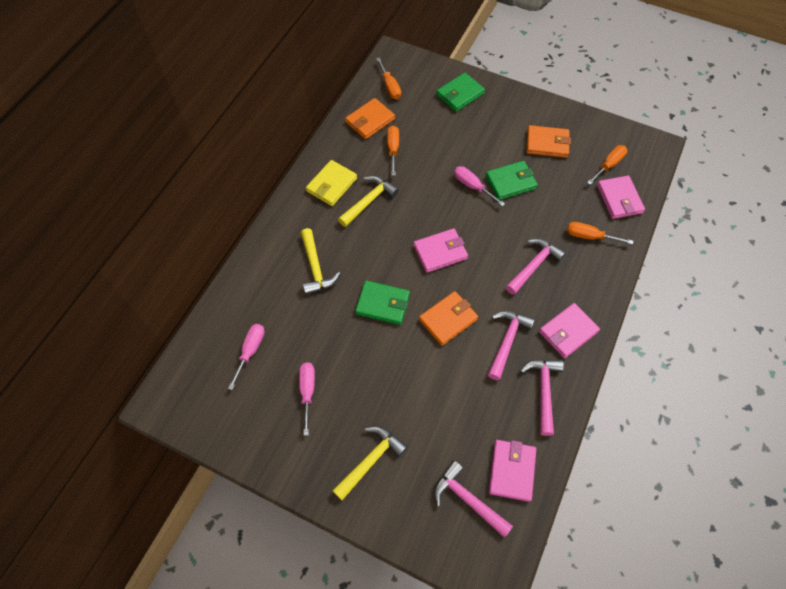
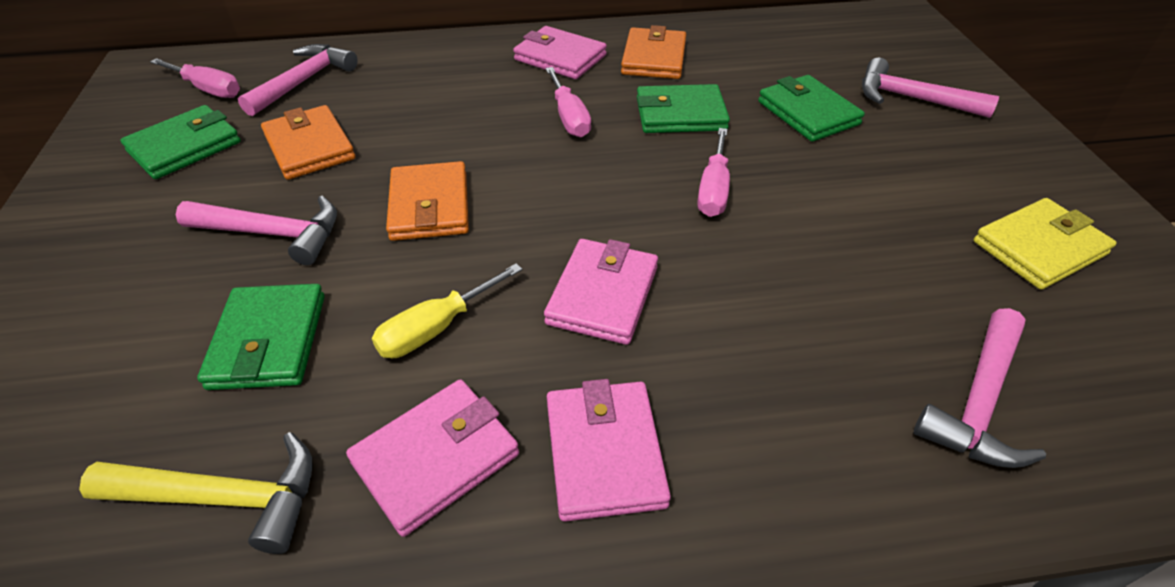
green wallet: 3 -> 4
orange screwdriver: 4 -> 0
yellow hammer: 3 -> 1
yellow screwdriver: 0 -> 1

